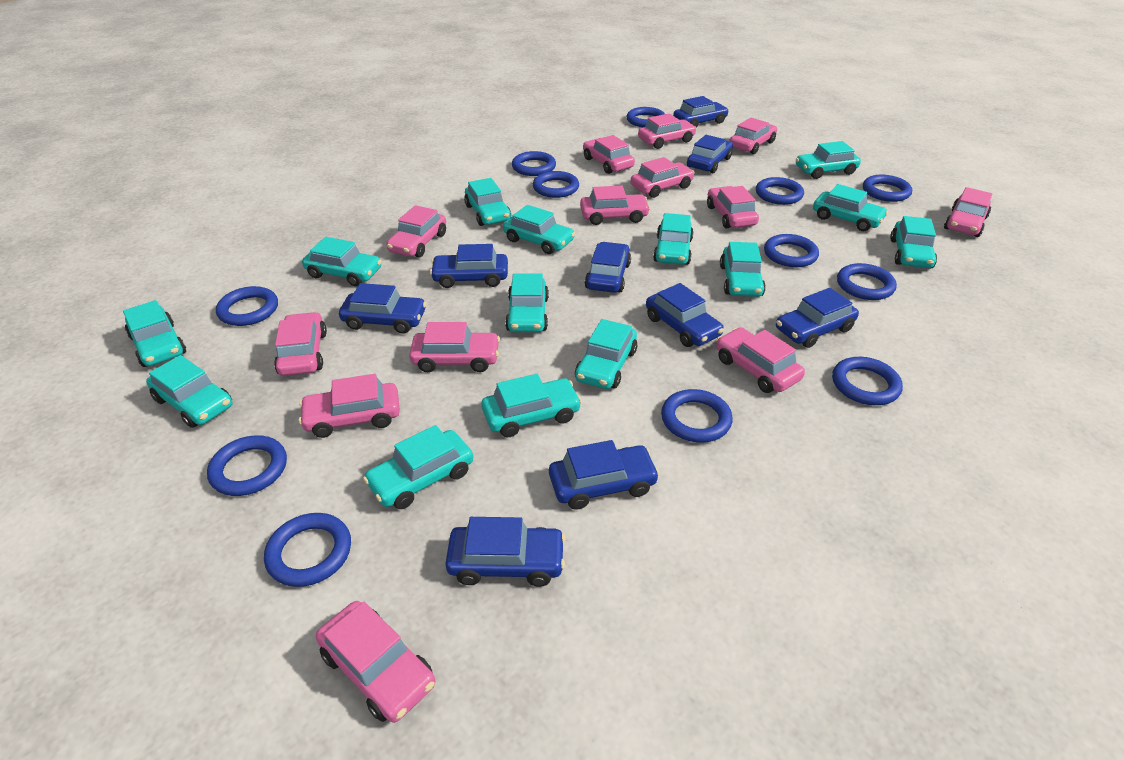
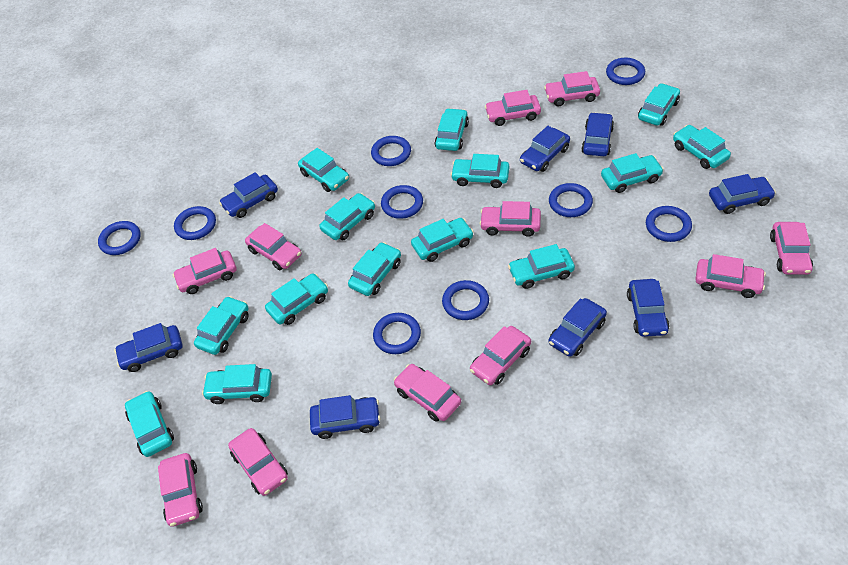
blue car: 9 -> 8
blue ring: 12 -> 9
pink car: 13 -> 11

